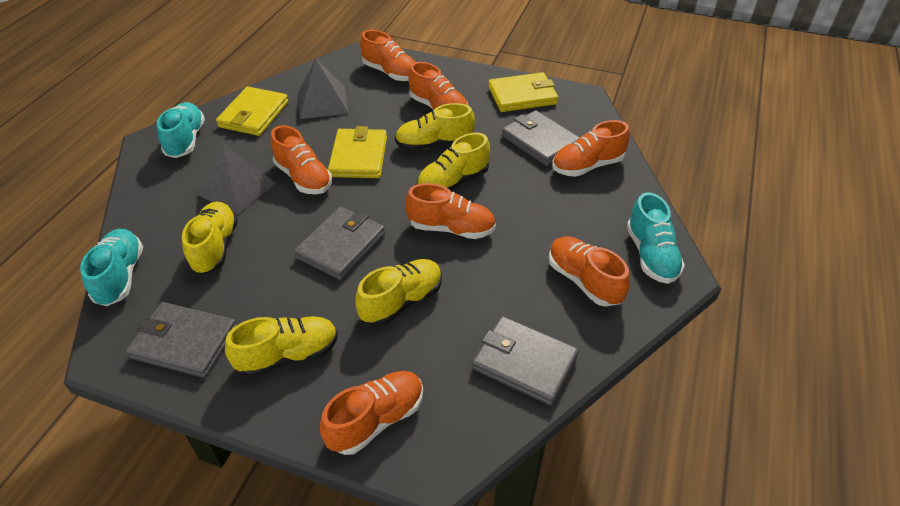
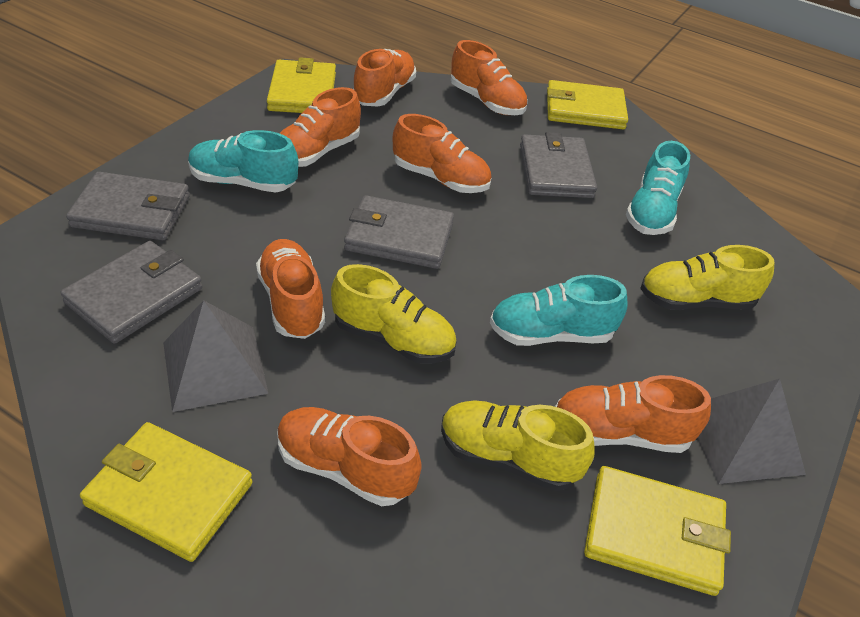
yellow shoe: 5 -> 3
yellow wallet: 3 -> 4

